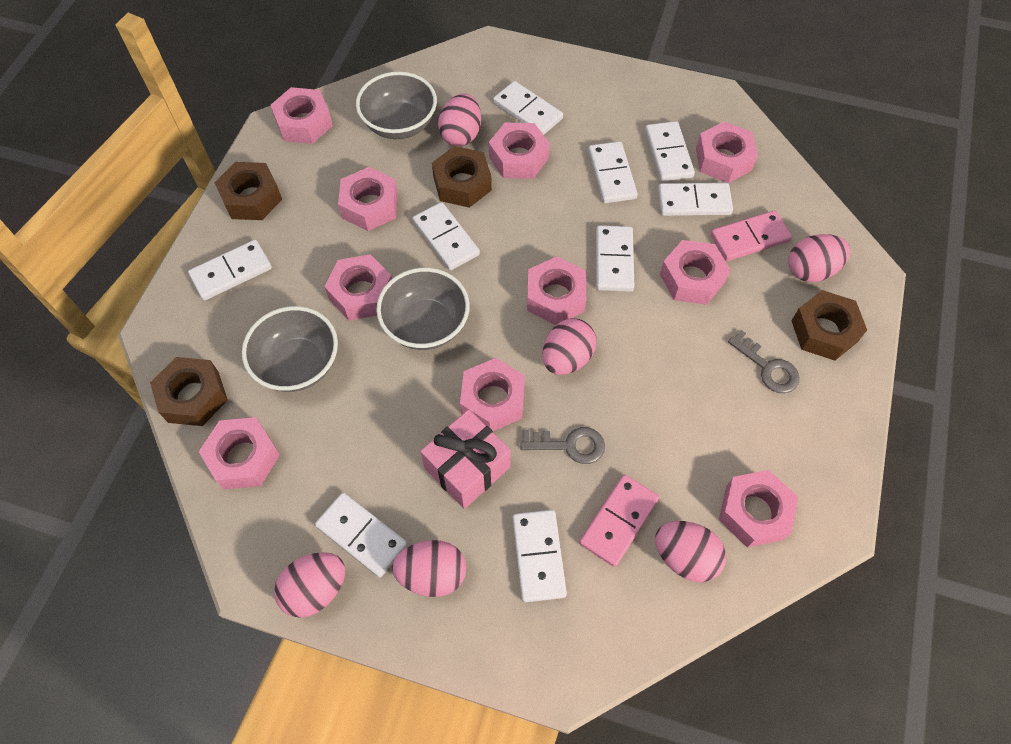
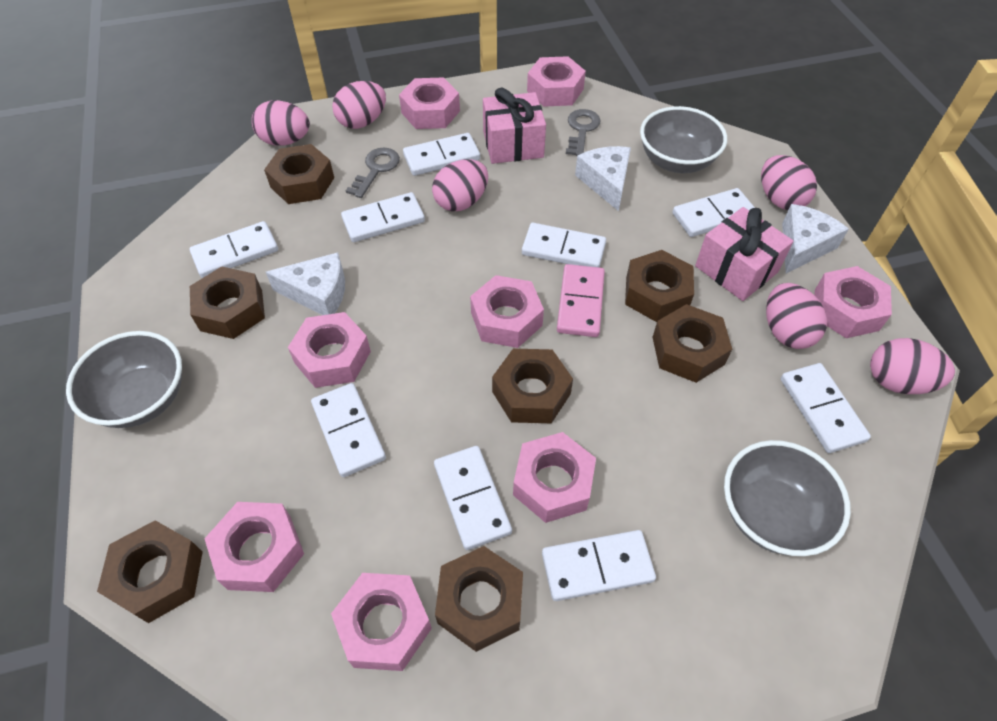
brown nut: 4 -> 7
pink domino: 2 -> 1
pink gift: 1 -> 2
pink nut: 10 -> 8
white cheese: 0 -> 3

